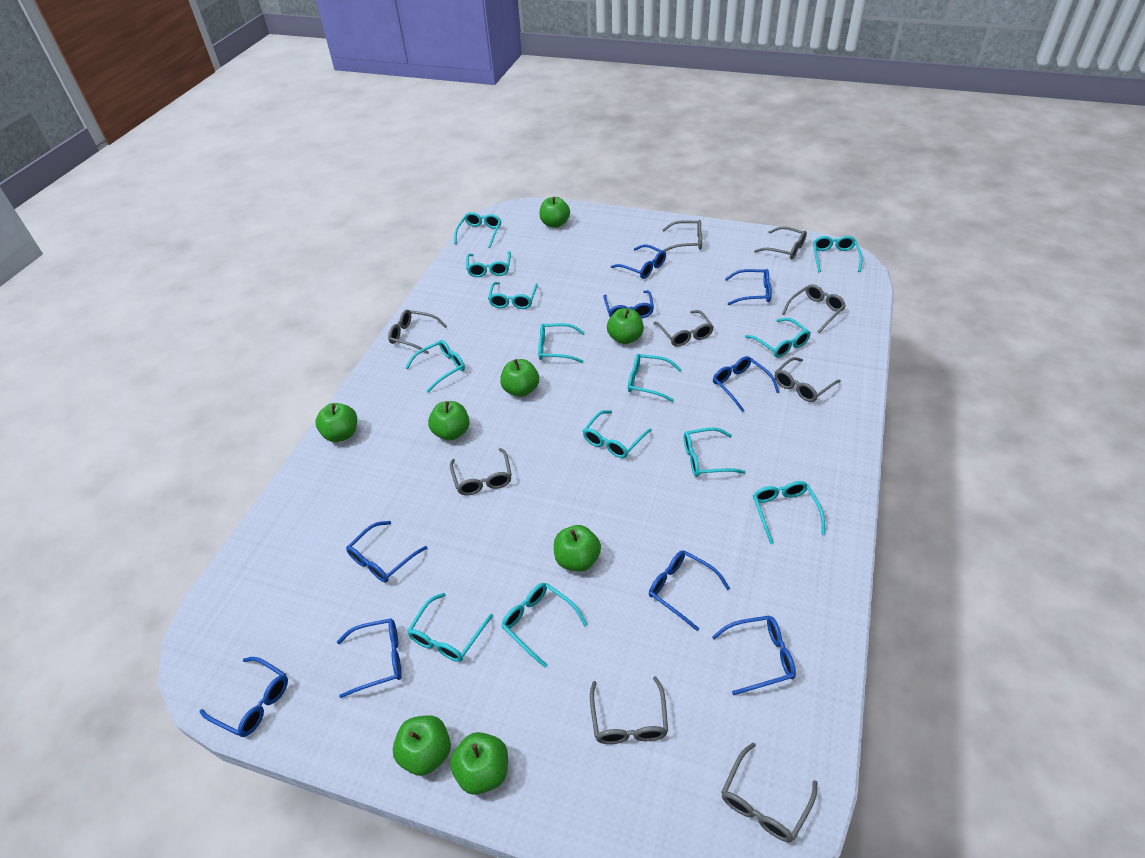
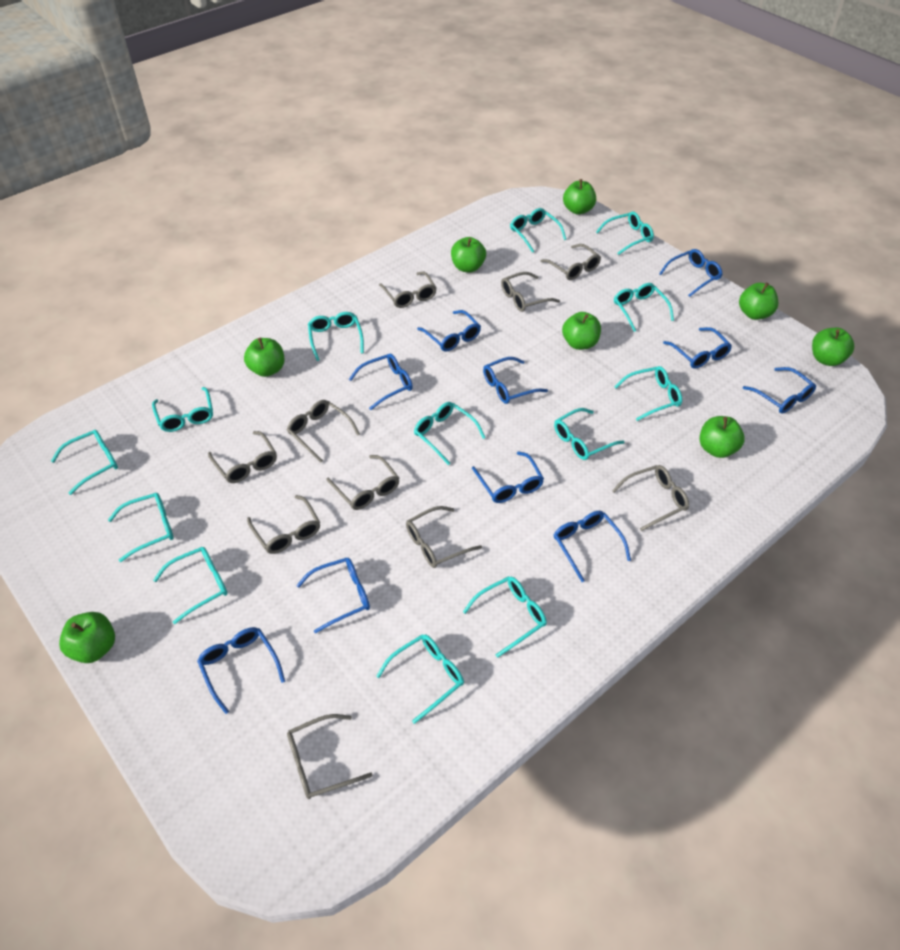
blue glasses: 9 -> 10
grey glasses: 9 -> 10

